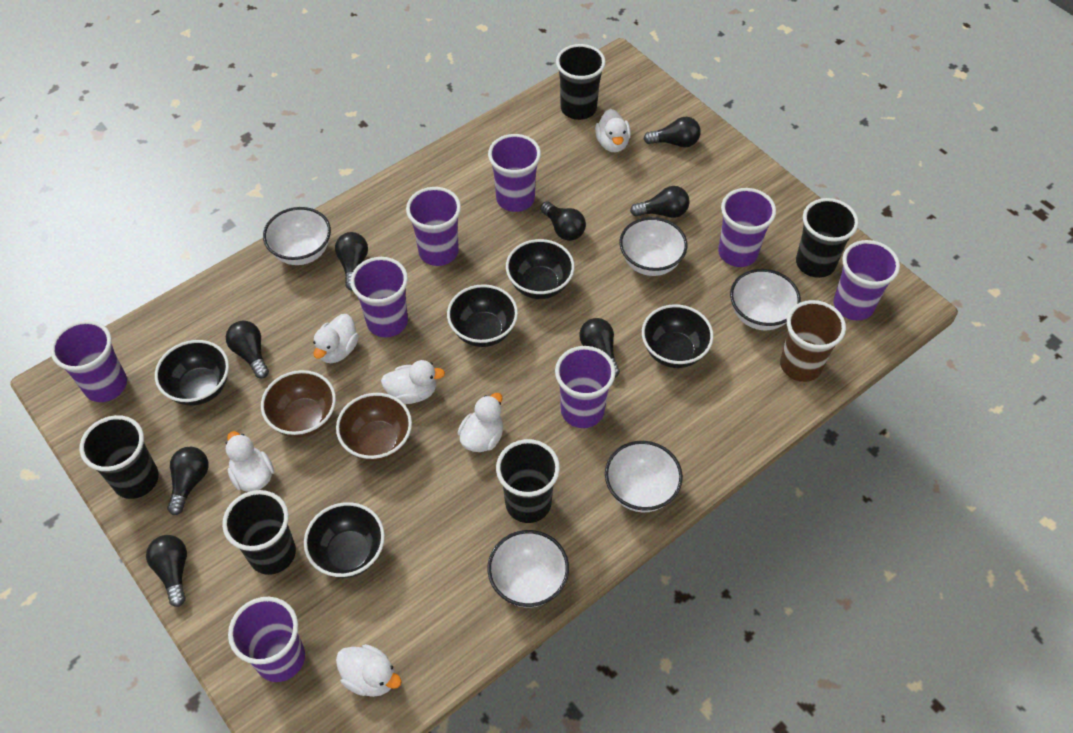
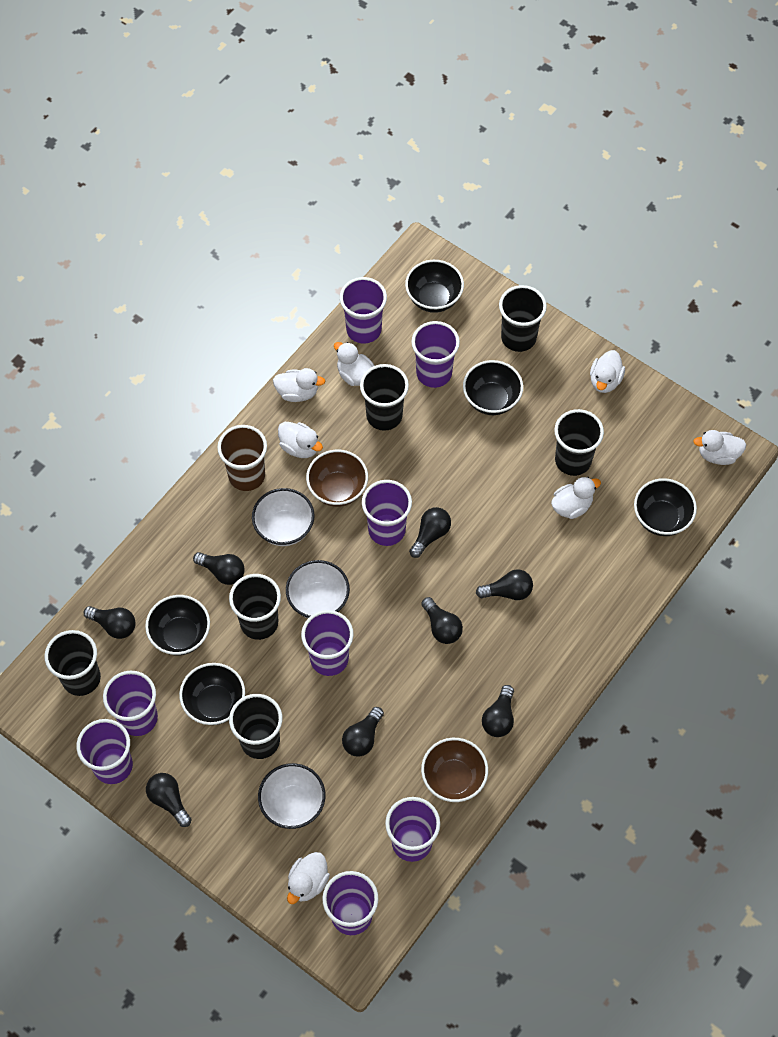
black cup: 5 -> 6
white bowl: 5 -> 3
white duck: 6 -> 7

